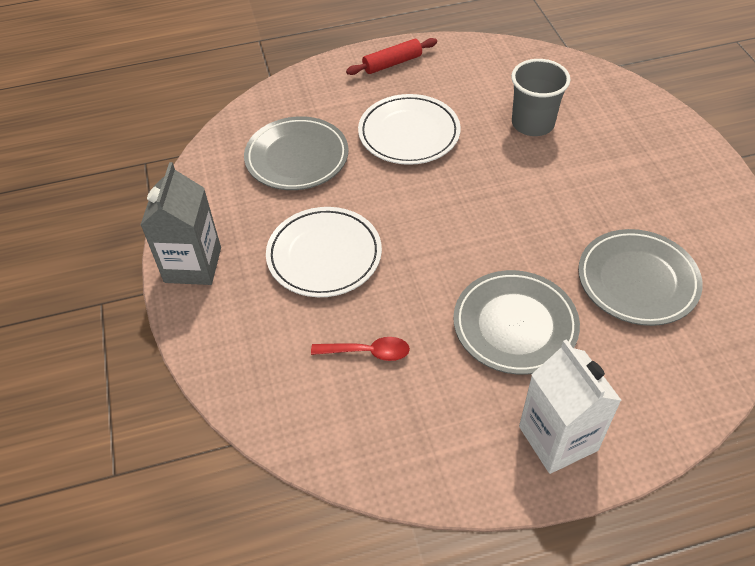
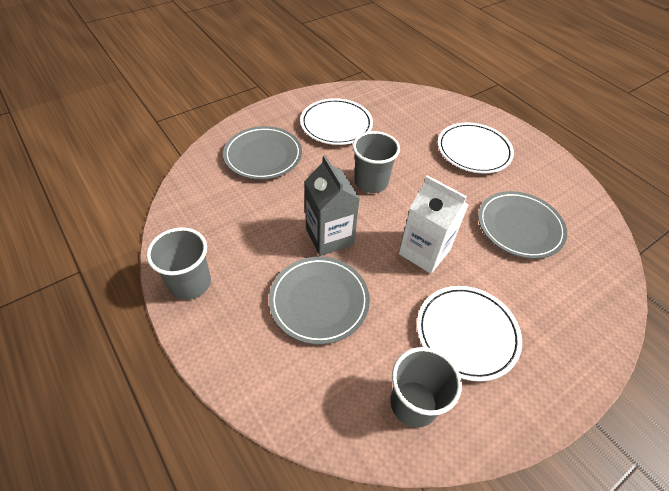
grey cup: 1 -> 3
red rolling pin: 1 -> 0
red spoon: 1 -> 0
white plate: 2 -> 3

